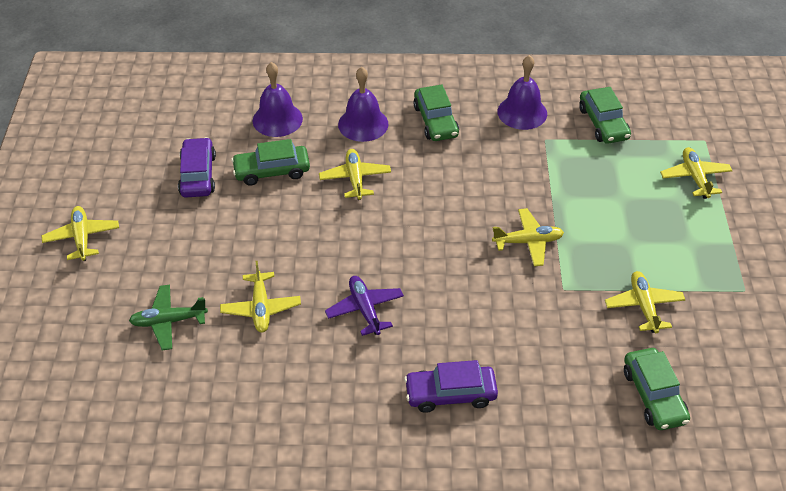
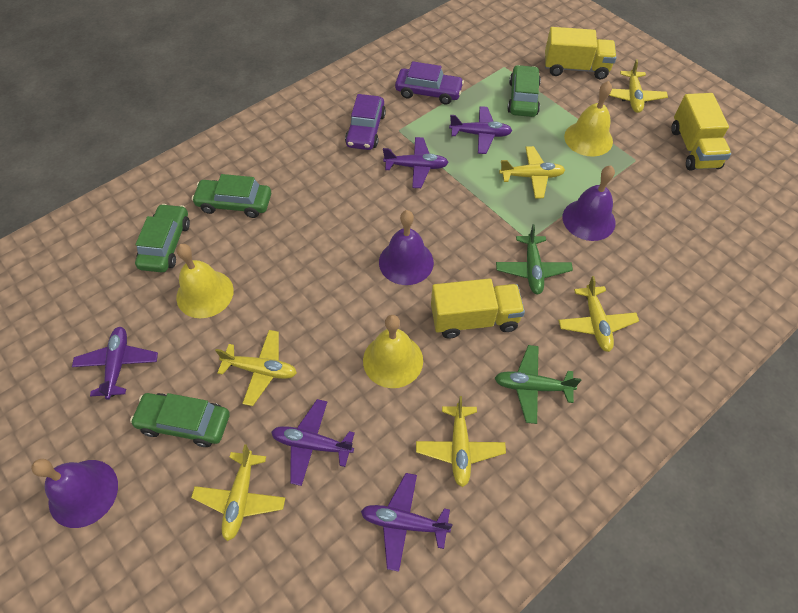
green plane: 1 -> 2
purple plane: 1 -> 5
yellow bell: 0 -> 3
yellow truck: 0 -> 3

